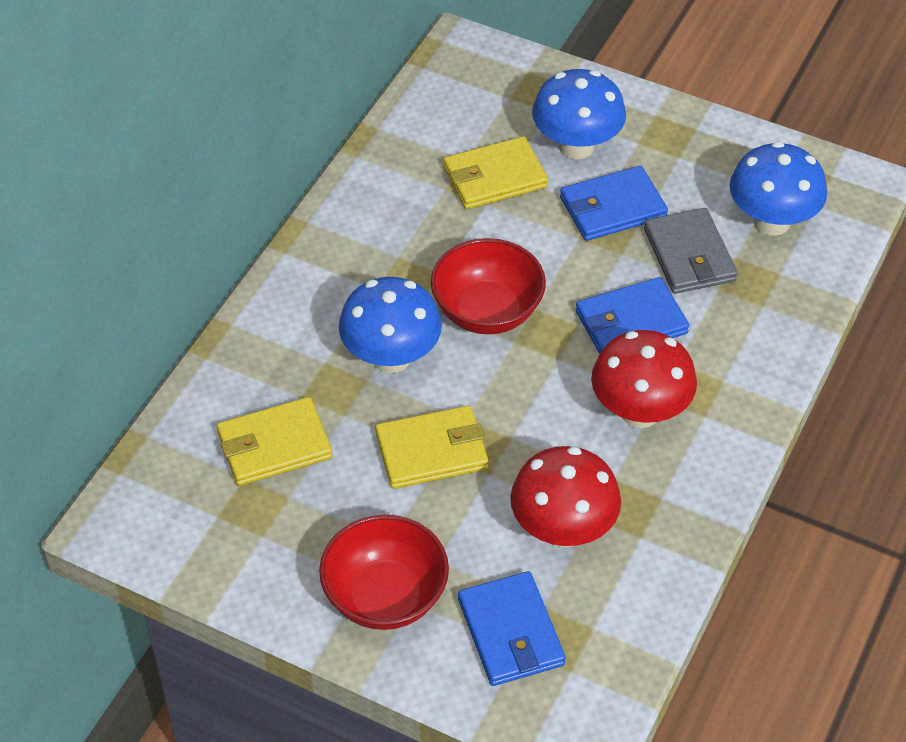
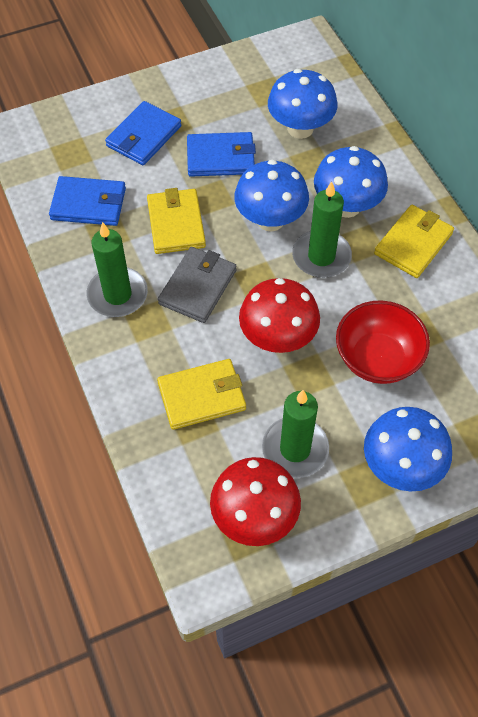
blue mushroom: 3 -> 4
green candle: 0 -> 3
red bowl: 2 -> 1

